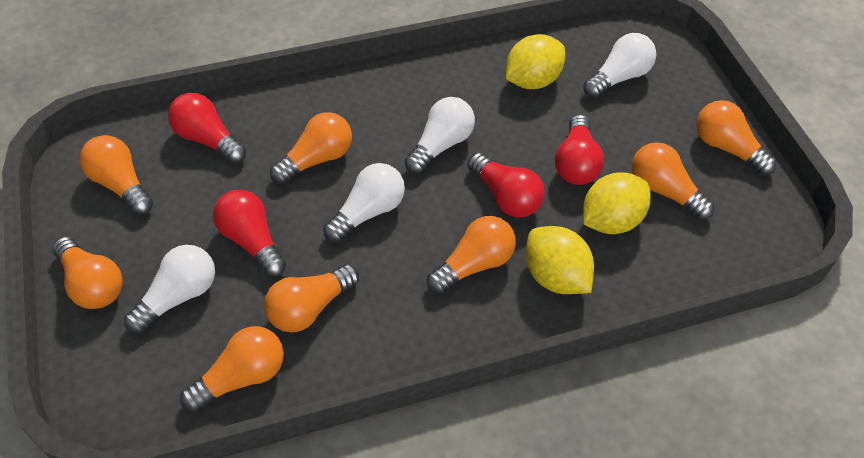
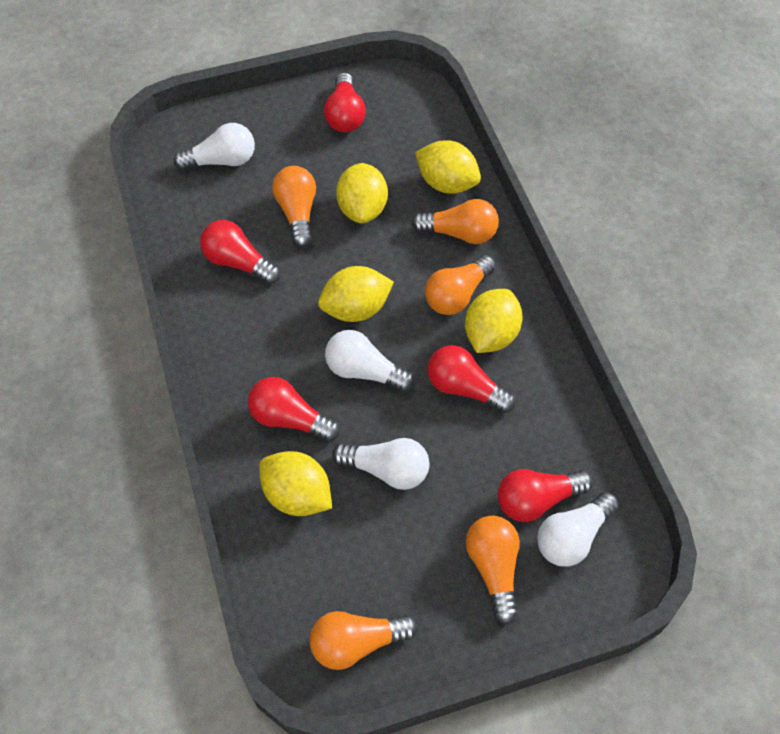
orange light bulb: 8 -> 5
red light bulb: 4 -> 5
yellow lemon: 3 -> 5

